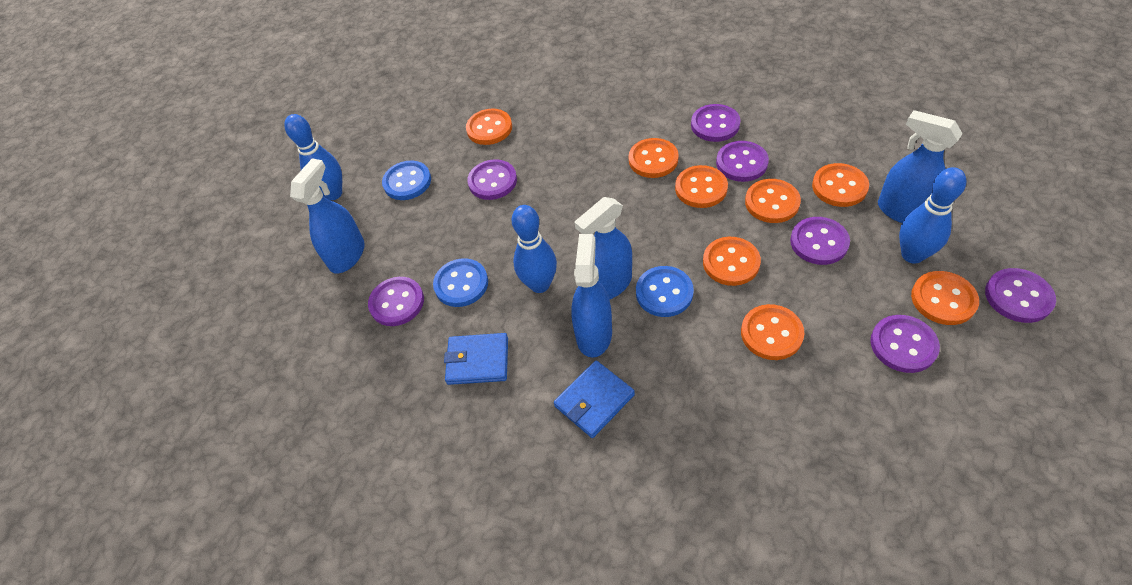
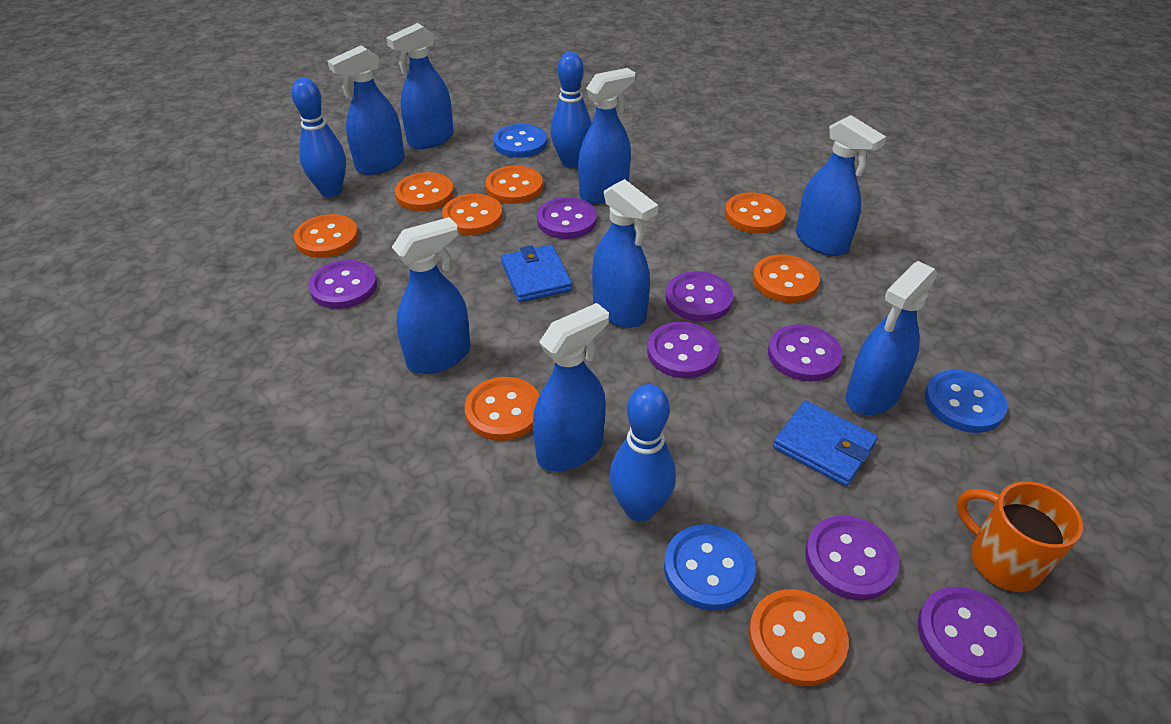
blue spray bottle: 4 -> 8
orange mug: 0 -> 1

